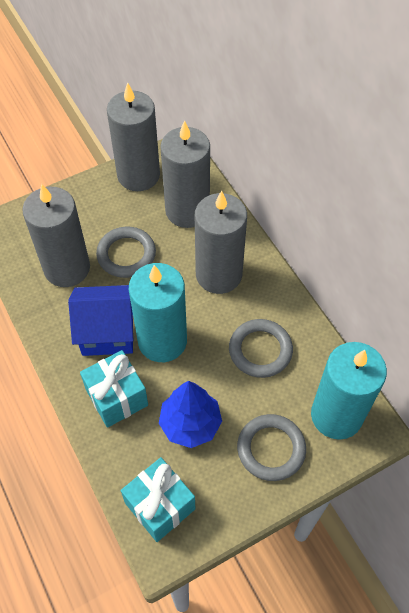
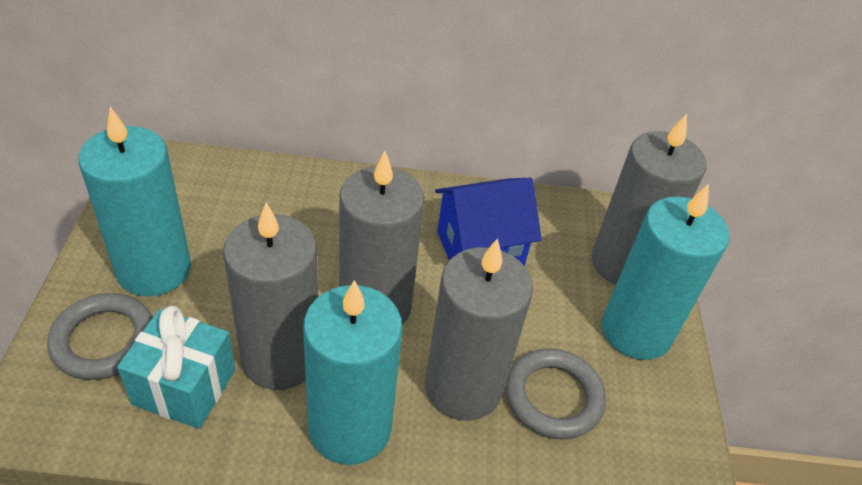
blue tree: 1 -> 0
grey ring: 3 -> 2
turquoise candle: 2 -> 3
turquoise gift: 2 -> 1

